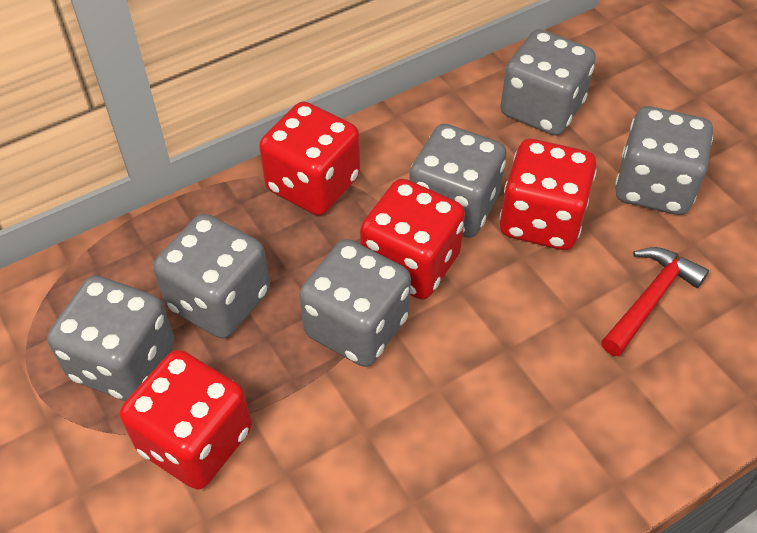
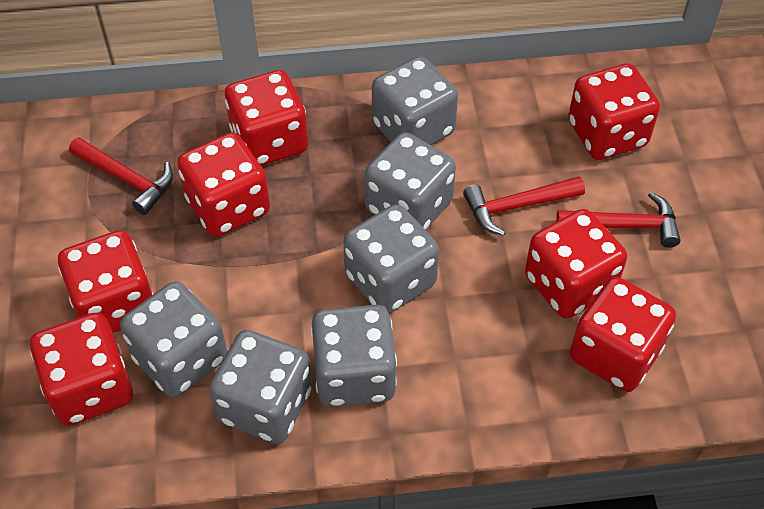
red dice: 4 -> 7
red hammer: 1 -> 3

